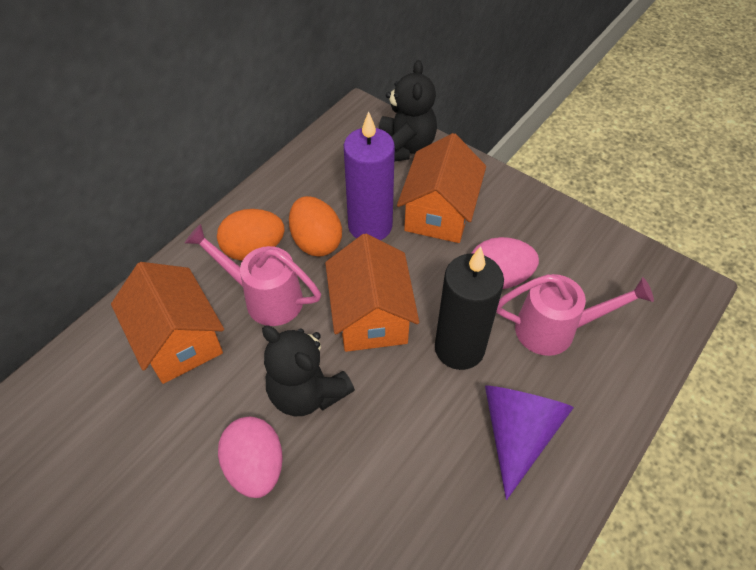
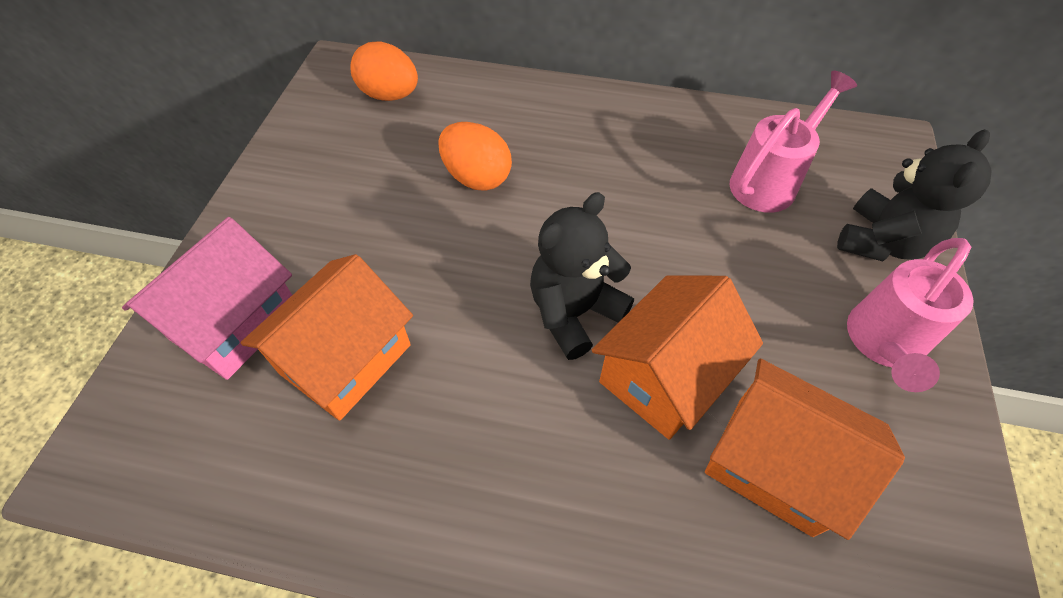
black candle: 1 -> 0
pink egg: 2 -> 0
pink house: 0 -> 1
purple candle: 1 -> 0
purple cone: 1 -> 0

